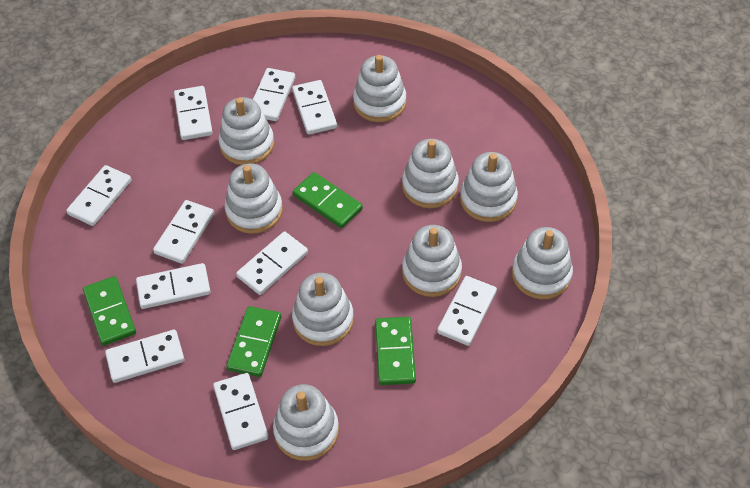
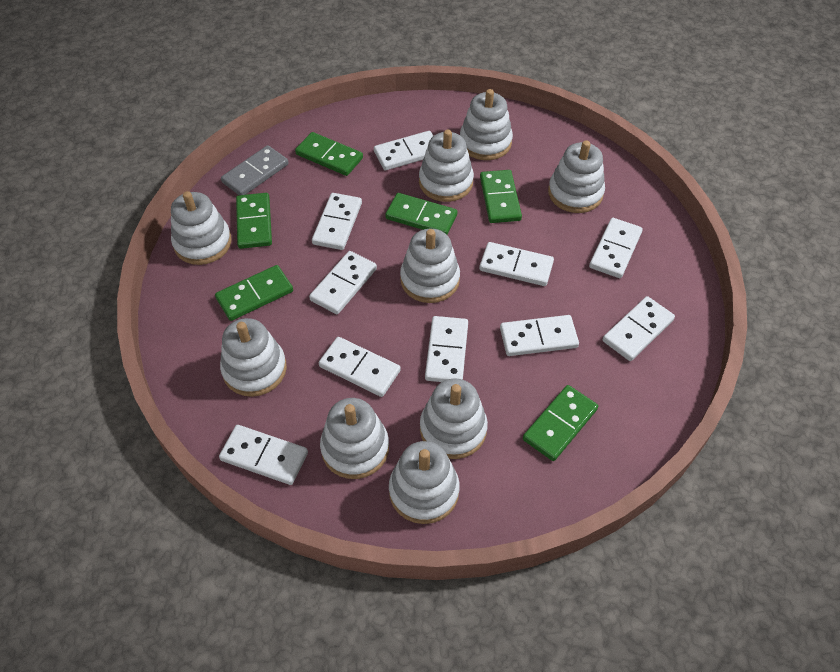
green domino: 4 -> 6
grey domino: 0 -> 1

